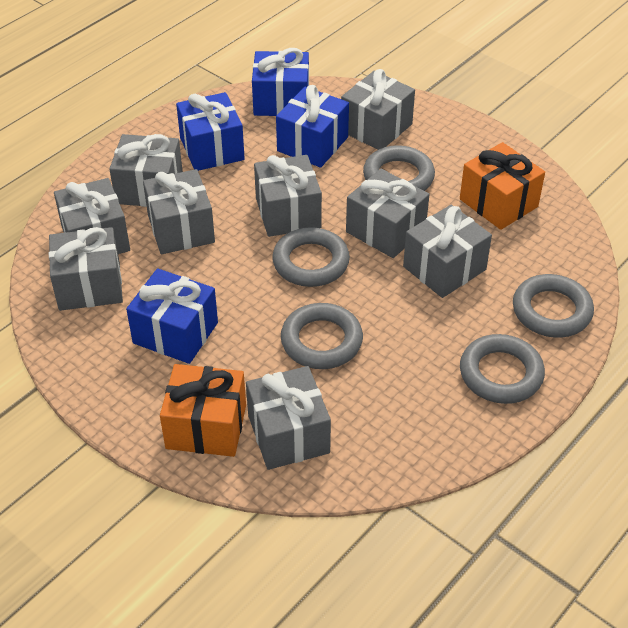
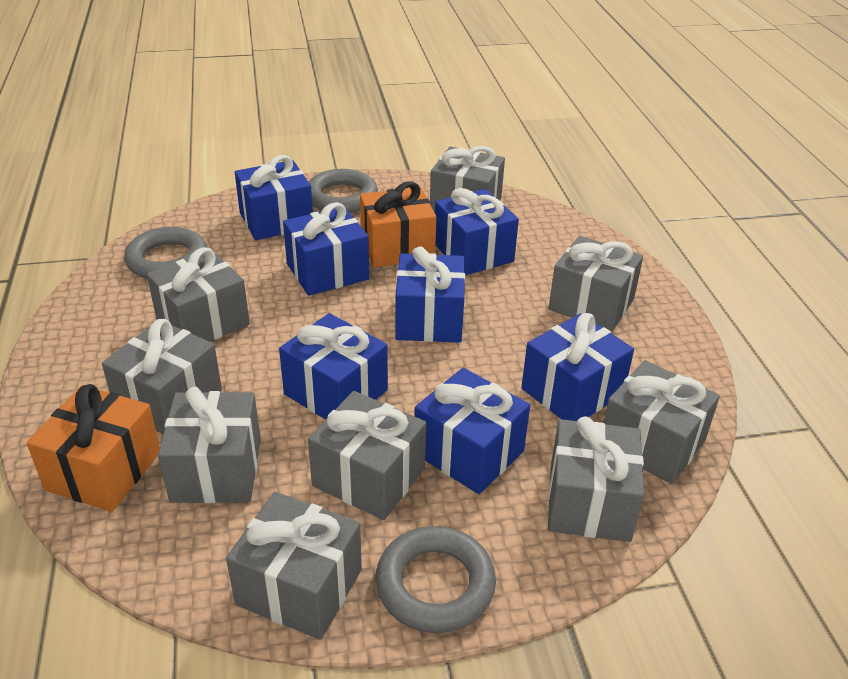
blue gift: 4 -> 7
grey ring: 5 -> 3

